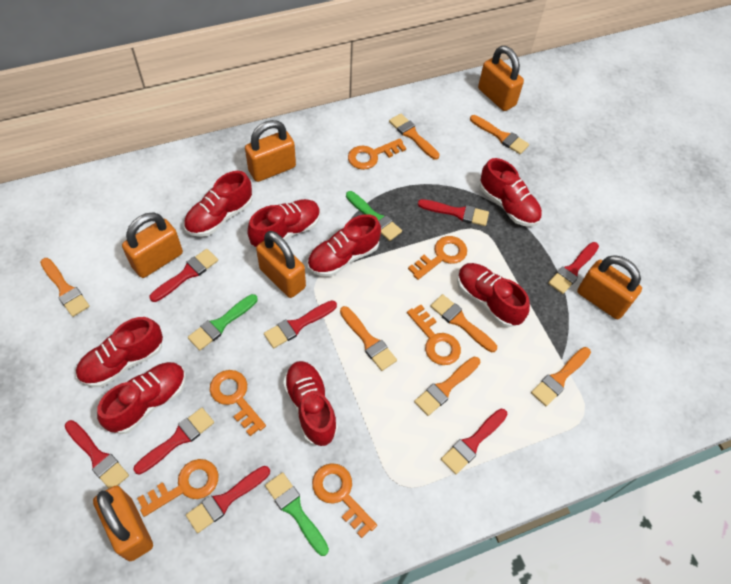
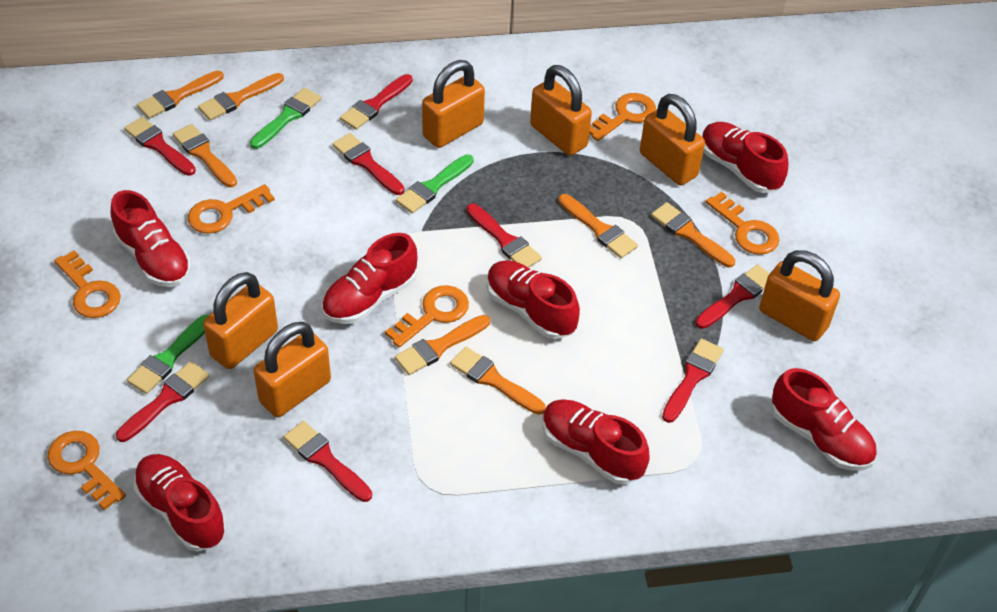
red shoe: 8 -> 7

